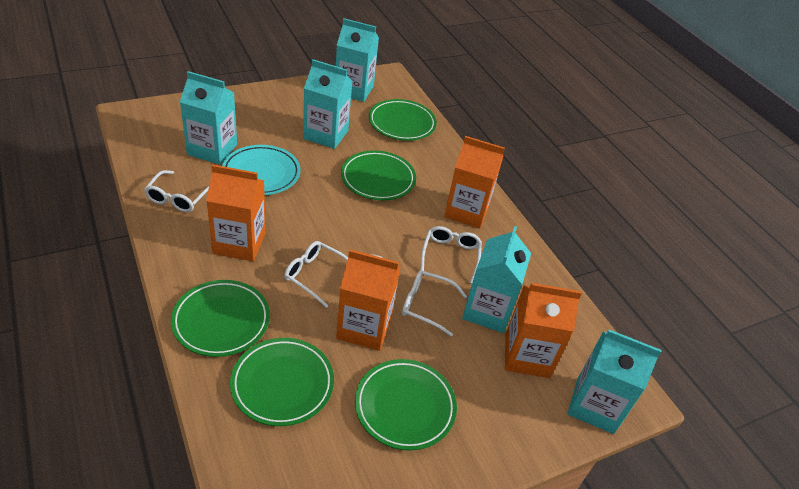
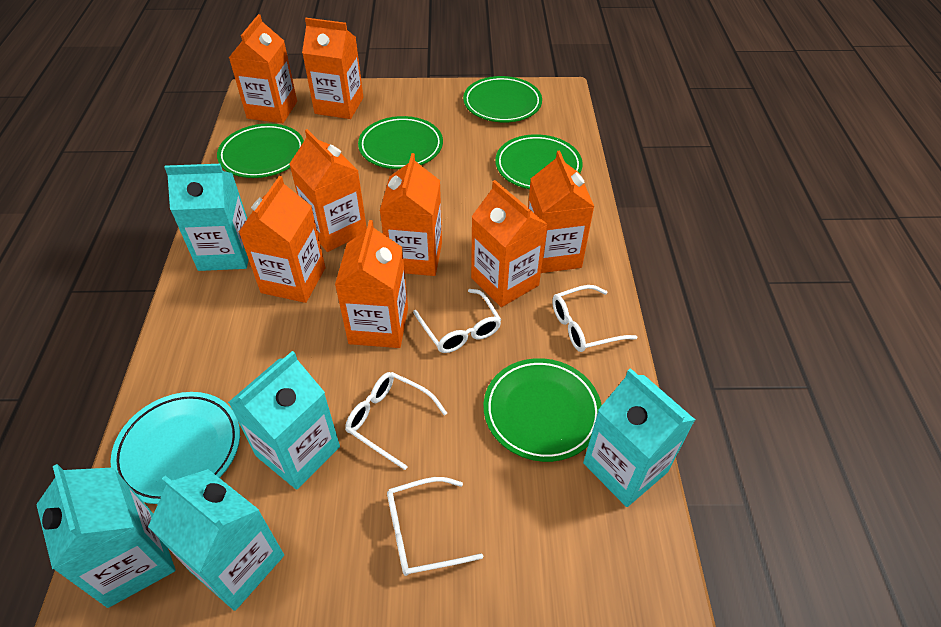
orange carton: 4 -> 8

